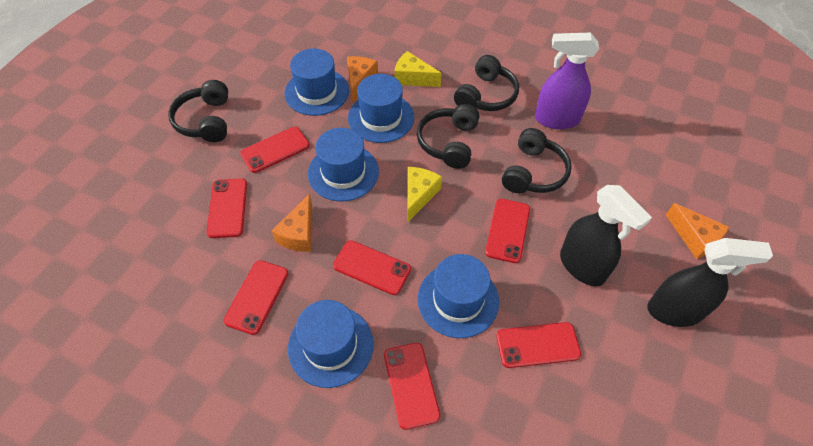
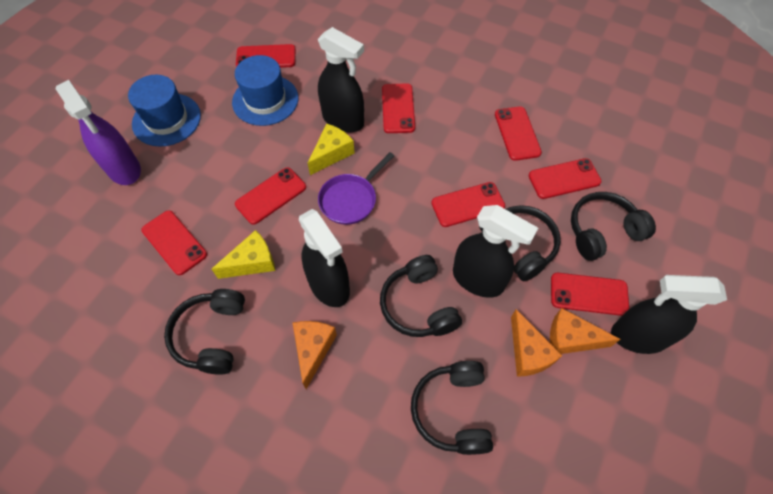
black headphones: 4 -> 5
black spray bottle: 2 -> 4
blue hat: 5 -> 2
purple pan: 0 -> 1
red phone: 7 -> 8

